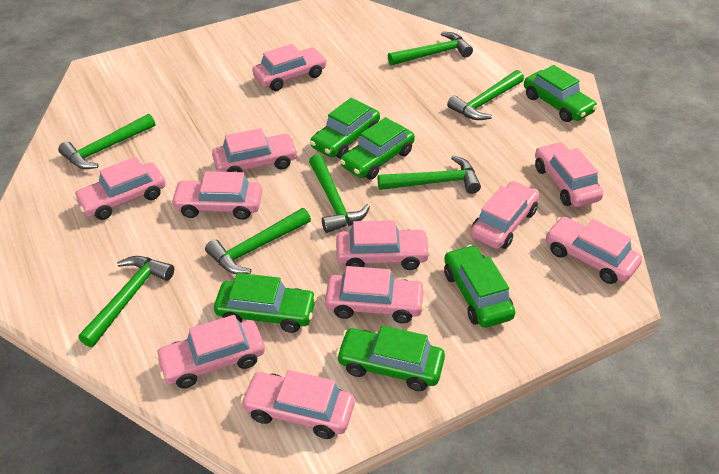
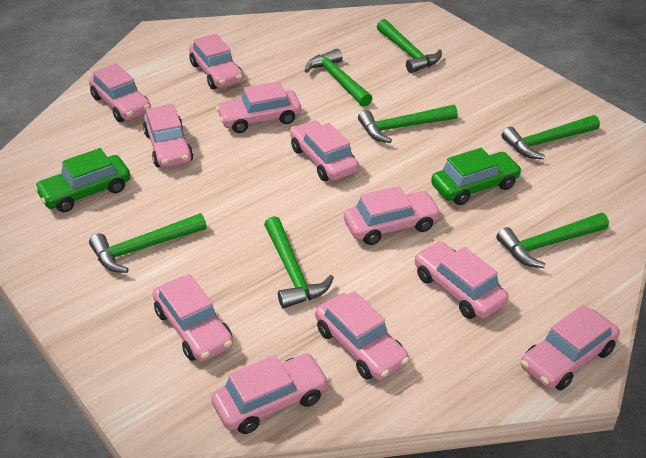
green car: 6 -> 2

